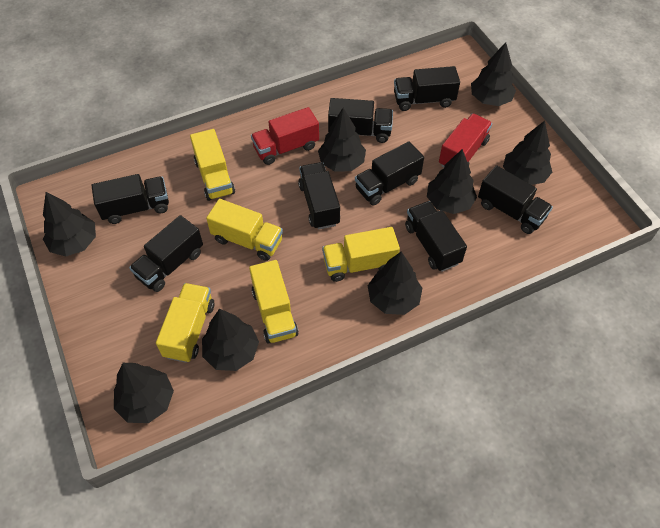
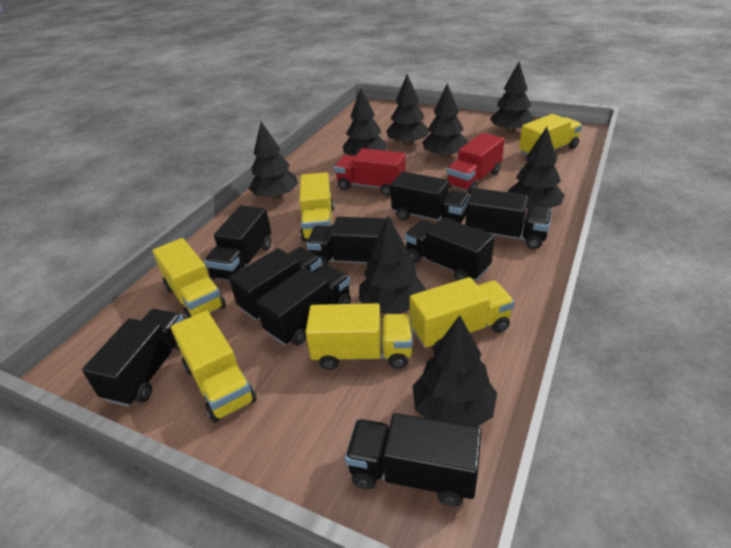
black truck: 8 -> 9
yellow truck: 5 -> 6

